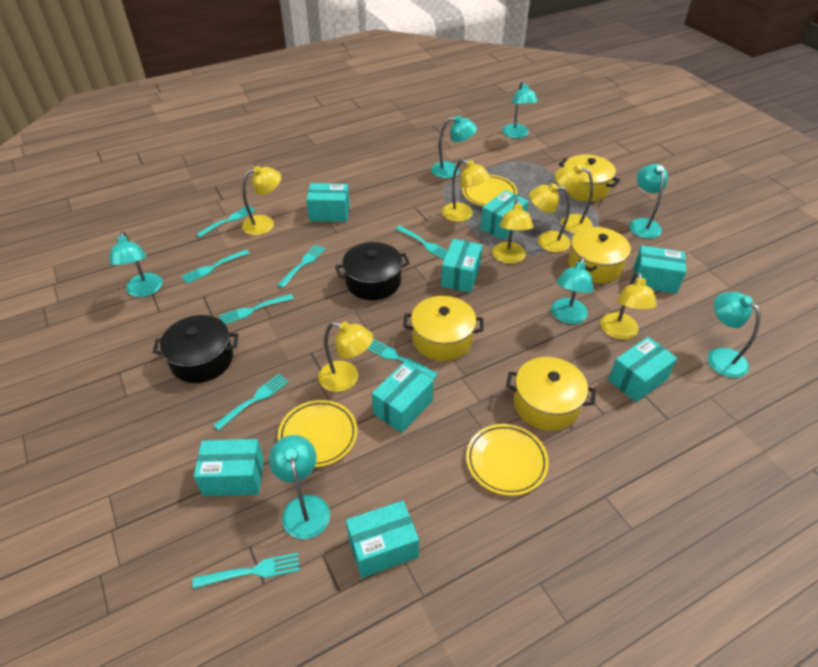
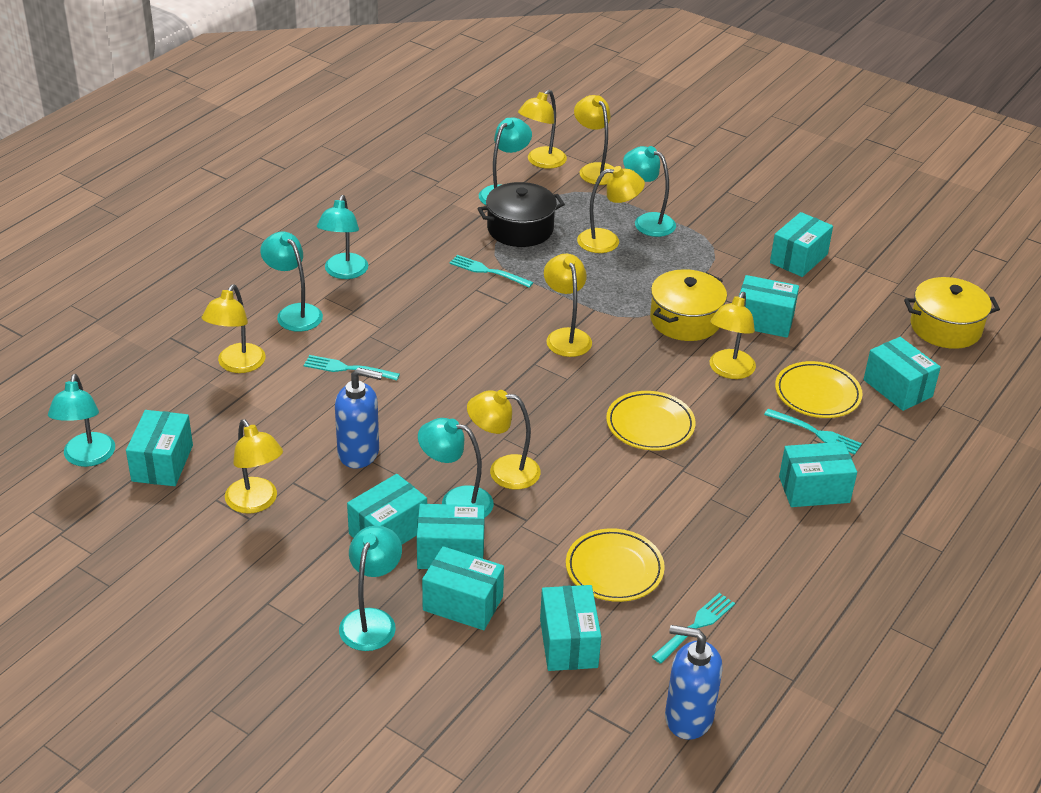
black pot: 2 -> 1
blue soap dispenser: 0 -> 2
turquoise box: 8 -> 9
turquoise fork: 8 -> 4
yellow lamp: 7 -> 8
yellow pot: 4 -> 2

